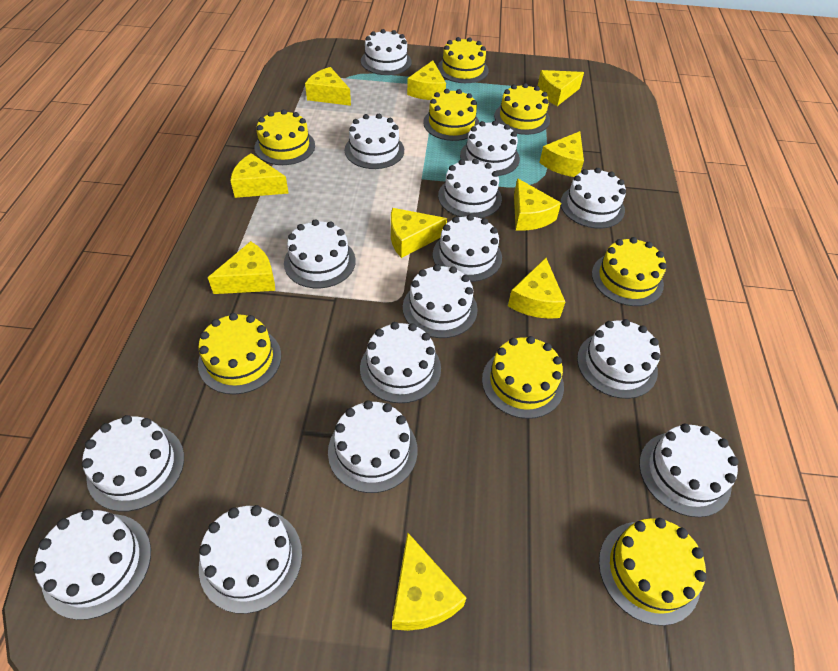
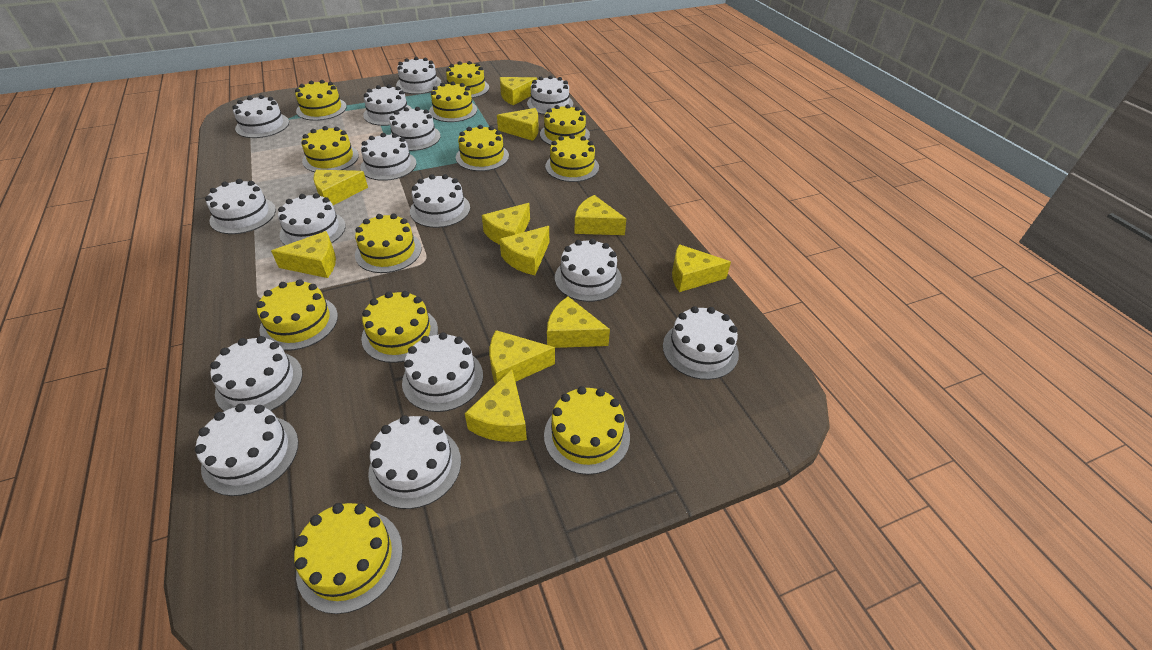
yellow cake: 8 -> 12
yellow cheese: 10 -> 11

